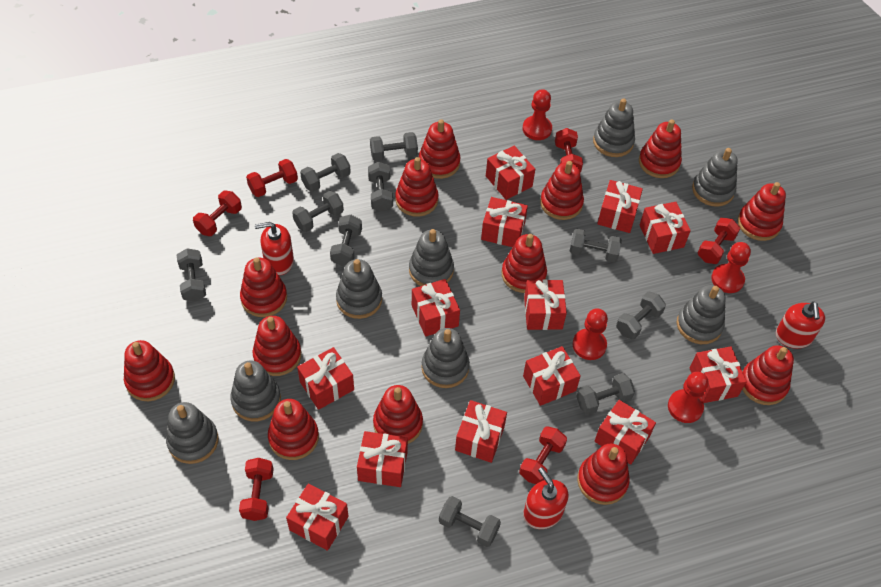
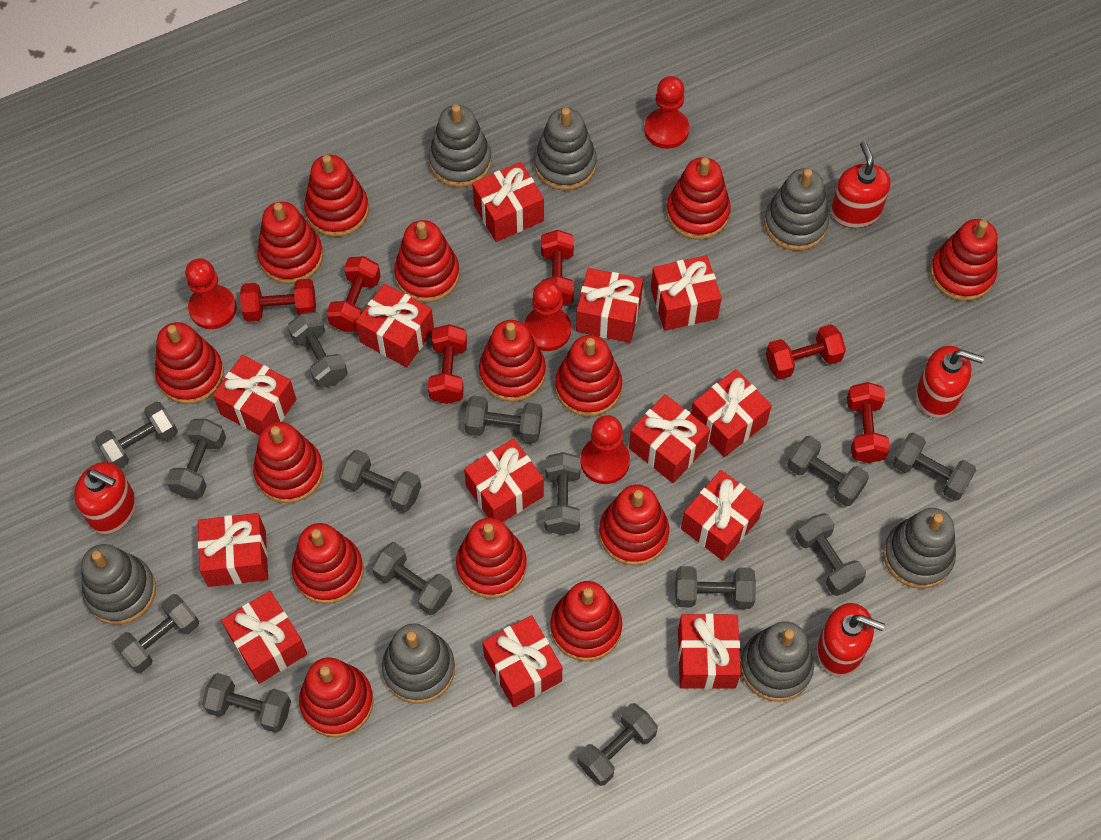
grey dumbbell: 10 -> 14
grey stacking toy: 8 -> 7
red soap dispenser: 3 -> 4
red stacking toy: 13 -> 14

